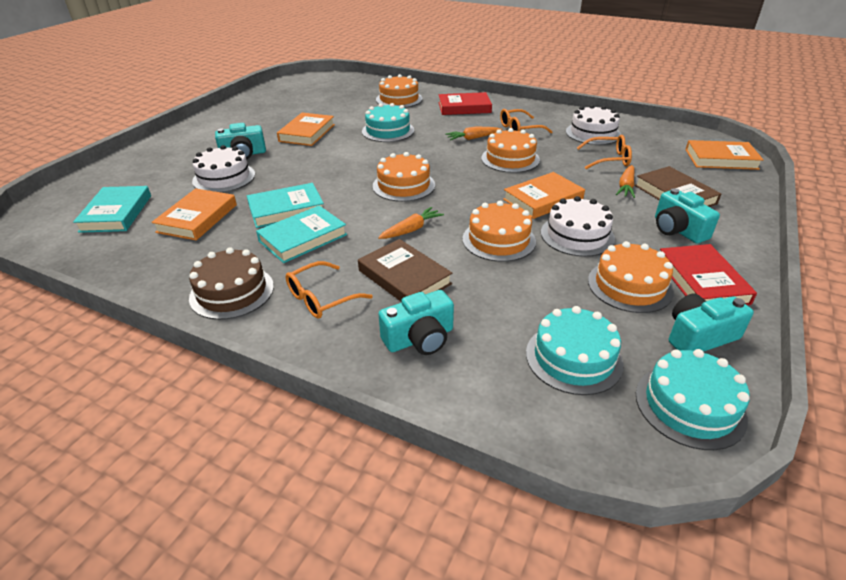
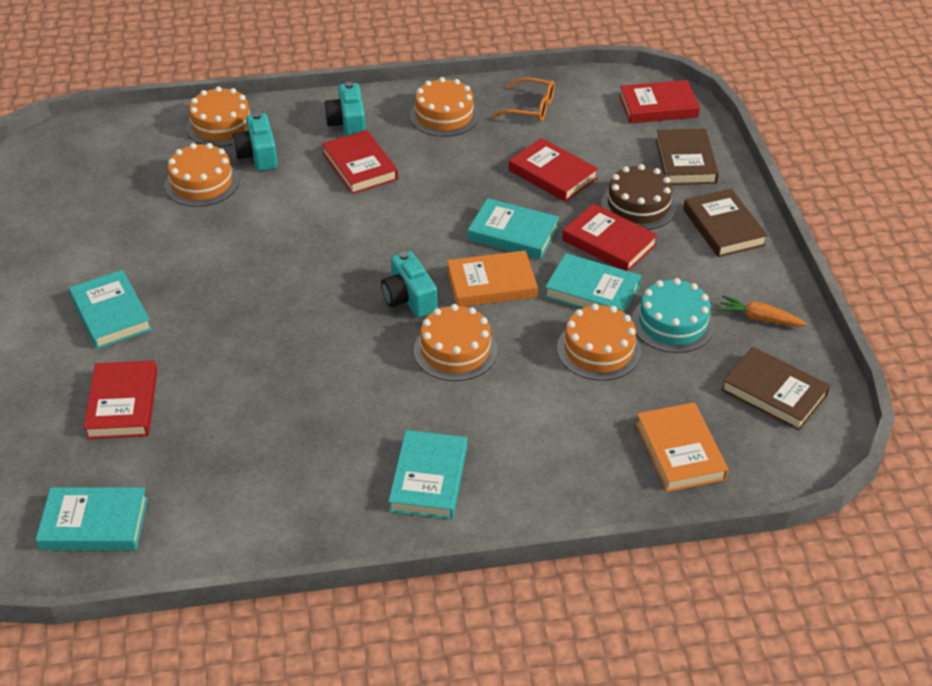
brown book: 2 -> 3
orange book: 4 -> 2
orange carrot: 3 -> 1
orange glasses: 3 -> 1
red book: 2 -> 5
turquoise book: 3 -> 5
turquoise cake: 3 -> 1
turquoise camera: 4 -> 3
white cake: 3 -> 0

